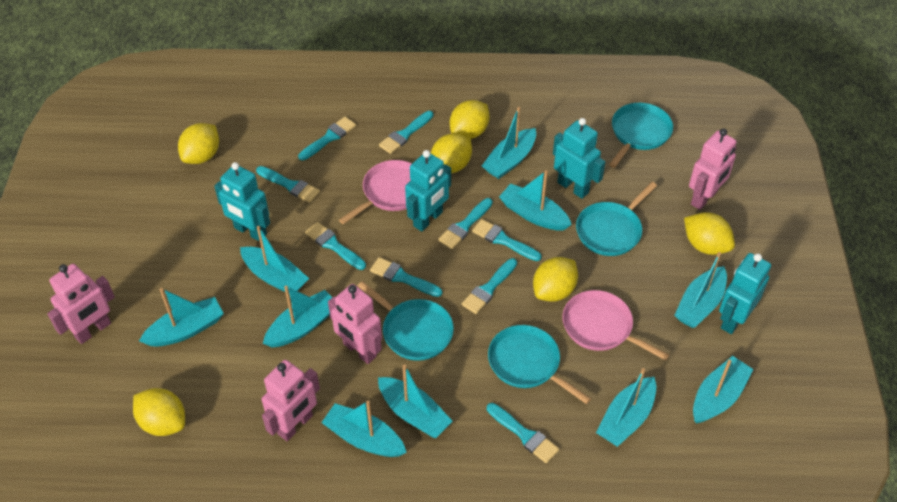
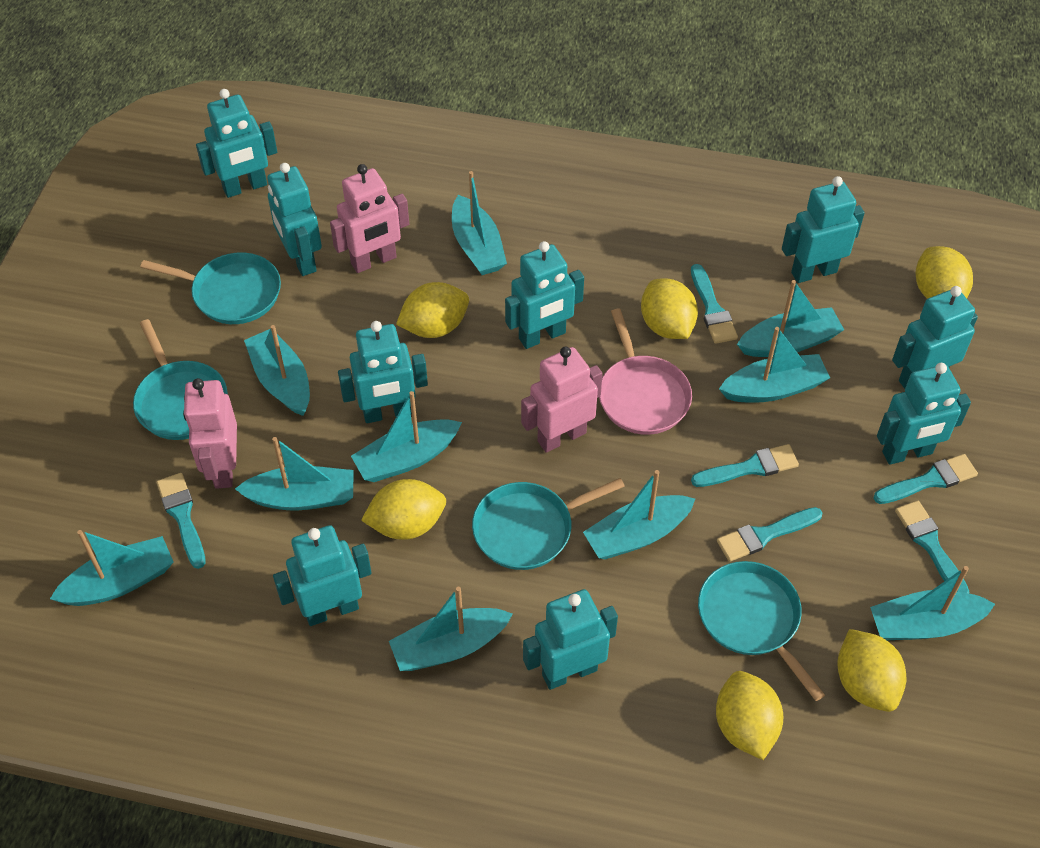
pink pan: 2 -> 1
pink robot: 4 -> 3
turquoise brush: 9 -> 6
turquoise robot: 4 -> 9

